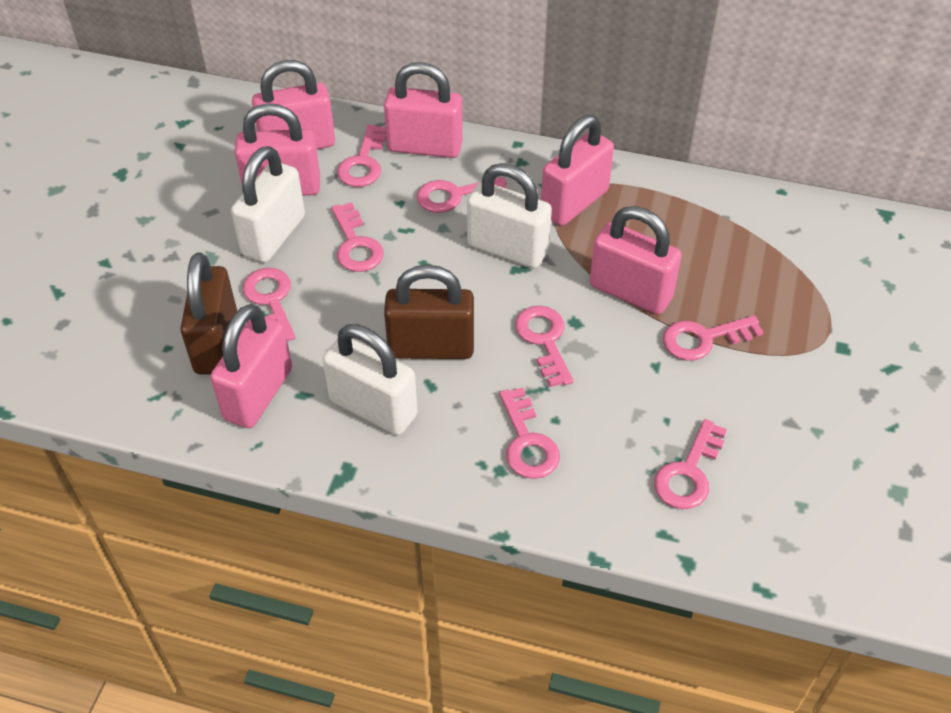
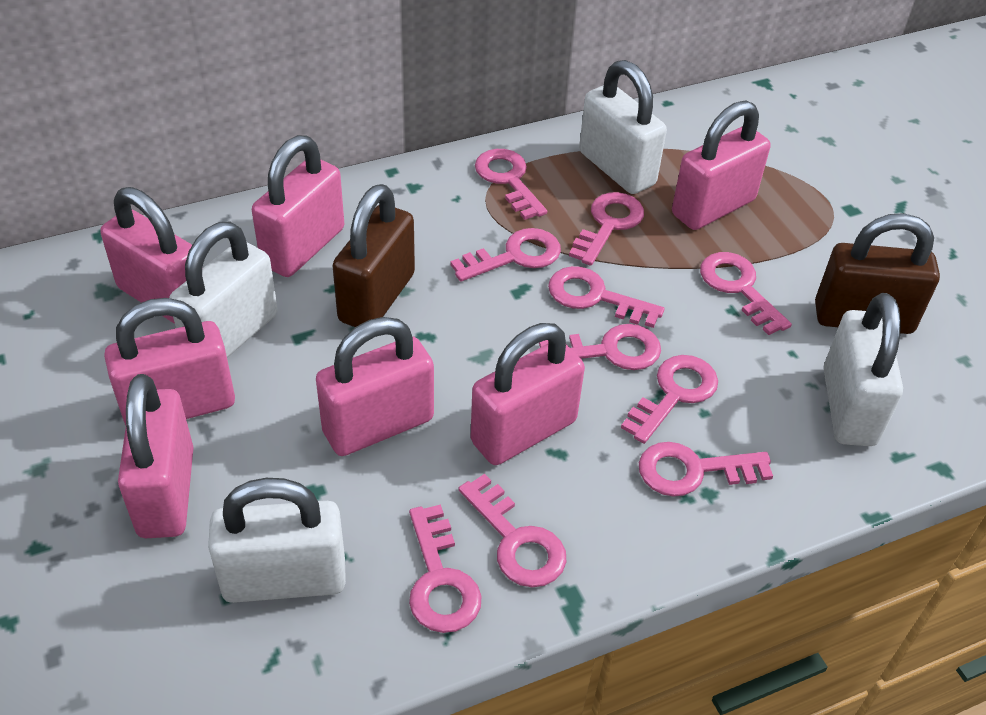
pink key: 8 -> 10
pink padlock: 6 -> 7
white padlock: 3 -> 4

